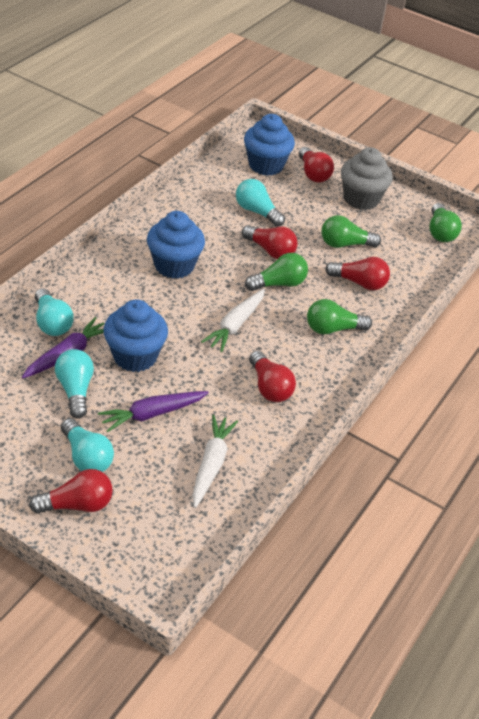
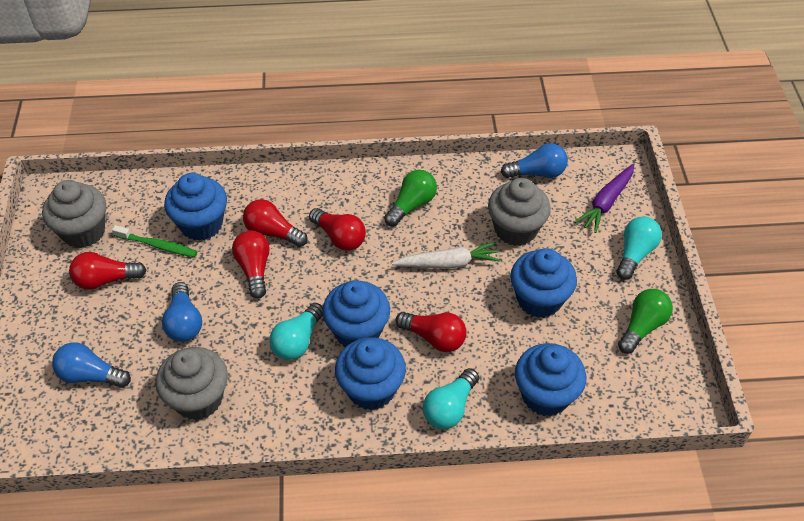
blue cupcake: 3 -> 5
blue light bulb: 0 -> 3
green light bulb: 4 -> 2
green toothbrush: 0 -> 1
grey cupcake: 1 -> 3
purple carrot: 2 -> 1
turquoise light bulb: 4 -> 3
white carrot: 2 -> 1

